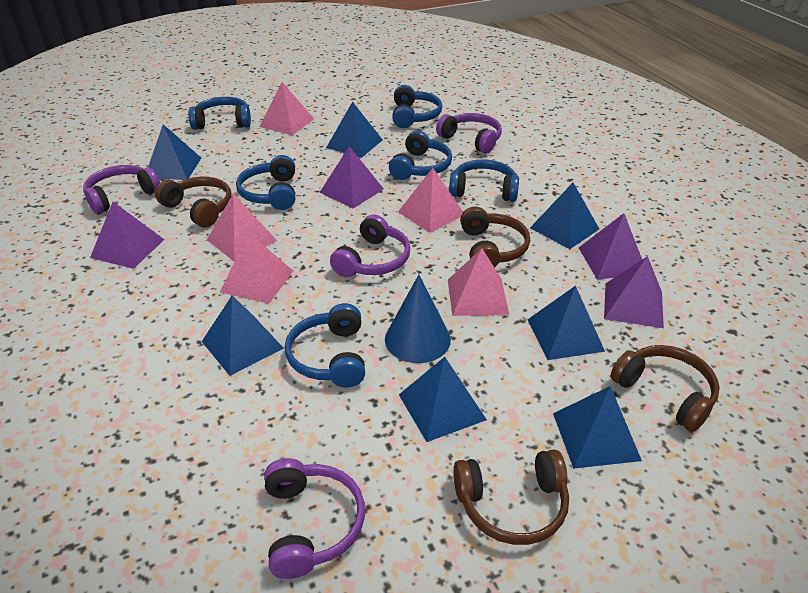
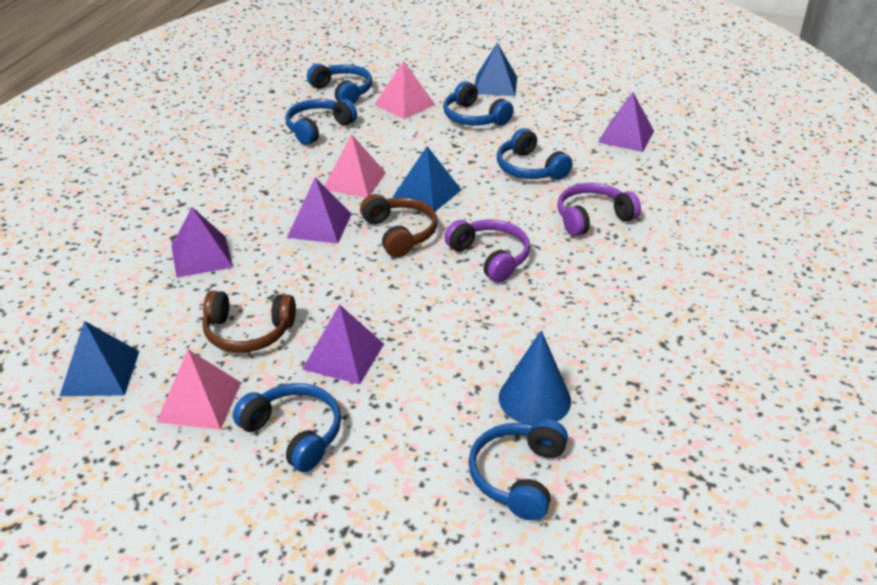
blue pyramid: 7 -> 3
brown headphones: 4 -> 2
pink pyramid: 5 -> 3
purple headphones: 4 -> 2

